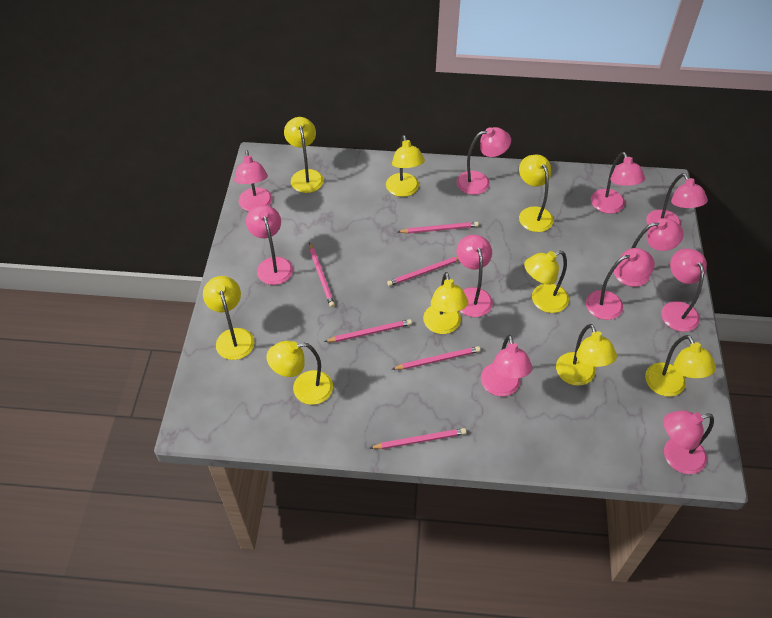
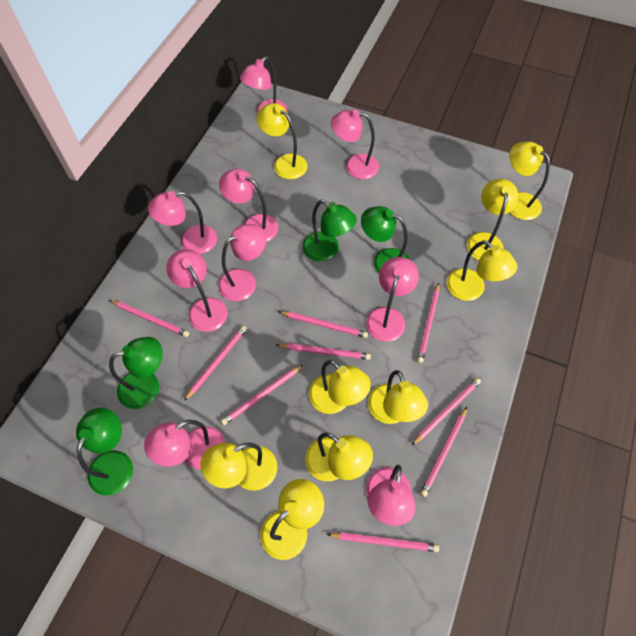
green lamp: 0 -> 4
pink lamp: 11 -> 9
pink pencil: 6 -> 9

